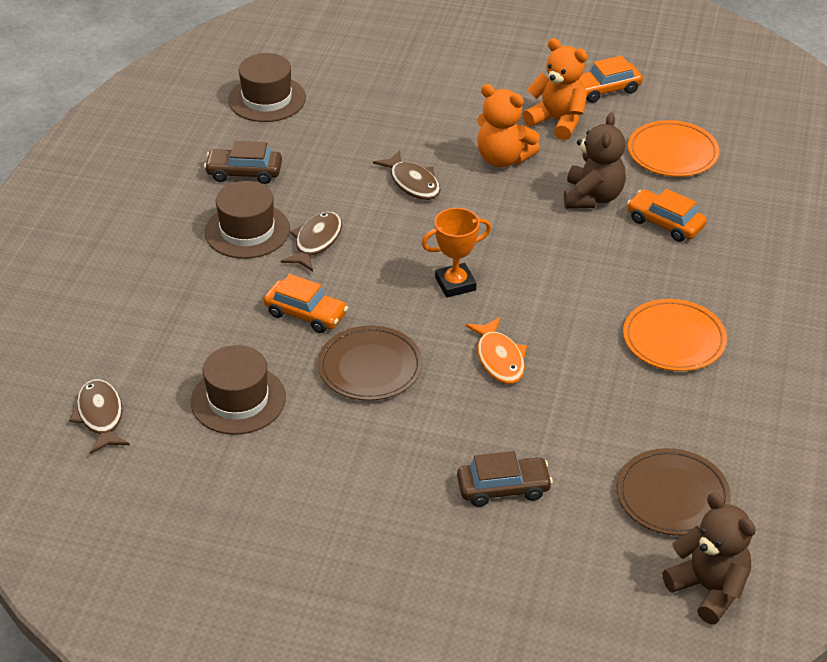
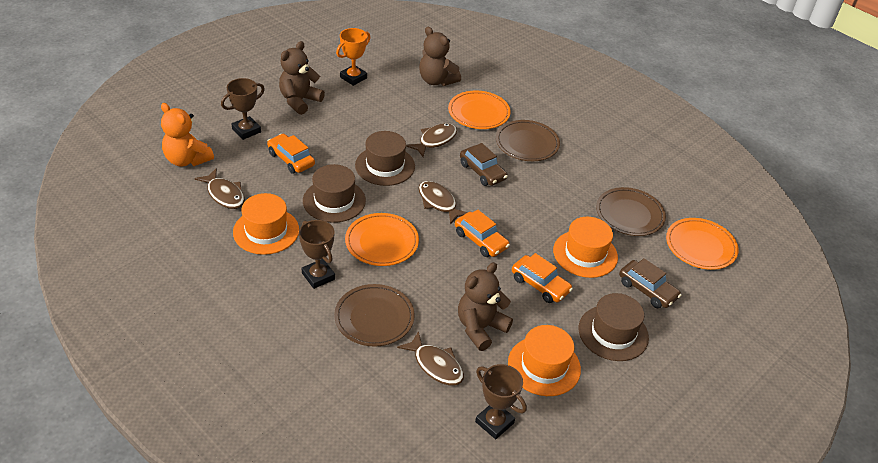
brown fish: 3 -> 4
brown plate: 2 -> 3
brown teddy bear: 2 -> 3
brown trophy: 0 -> 3
orange fish: 1 -> 0
orange hat: 0 -> 3
orange plate: 2 -> 3
orange teddy bear: 2 -> 1

